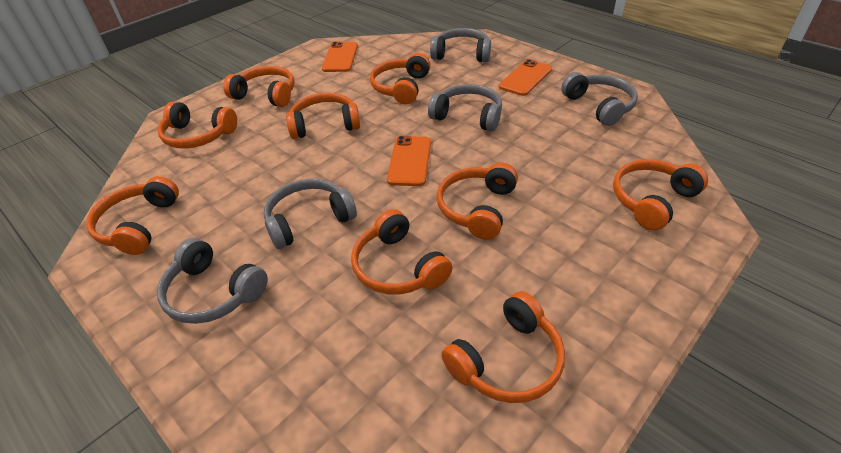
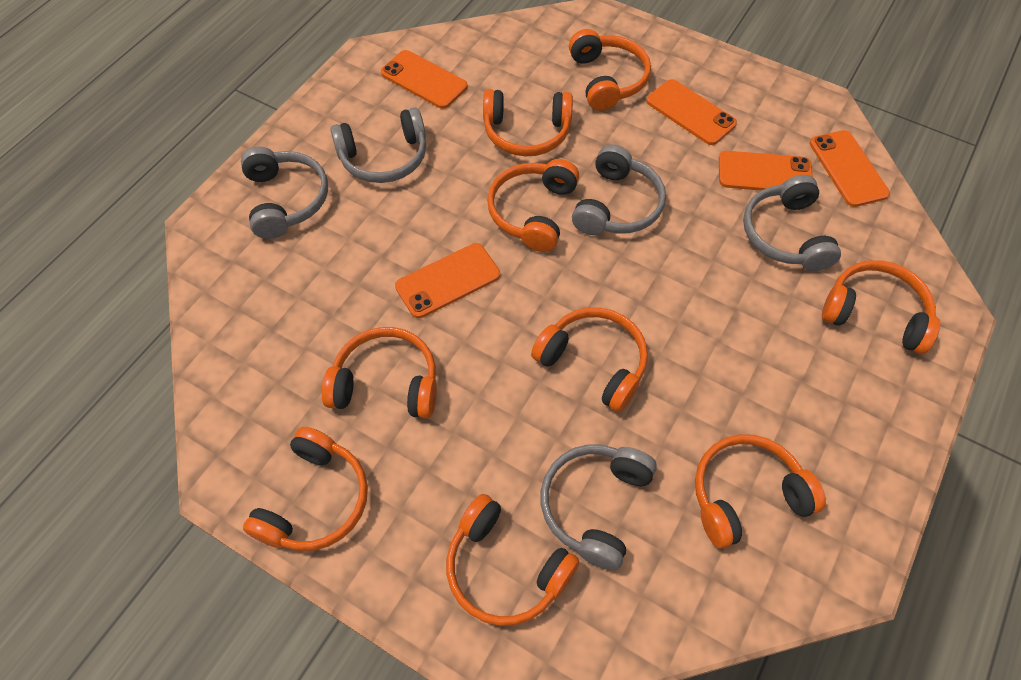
orange phone: 3 -> 5

